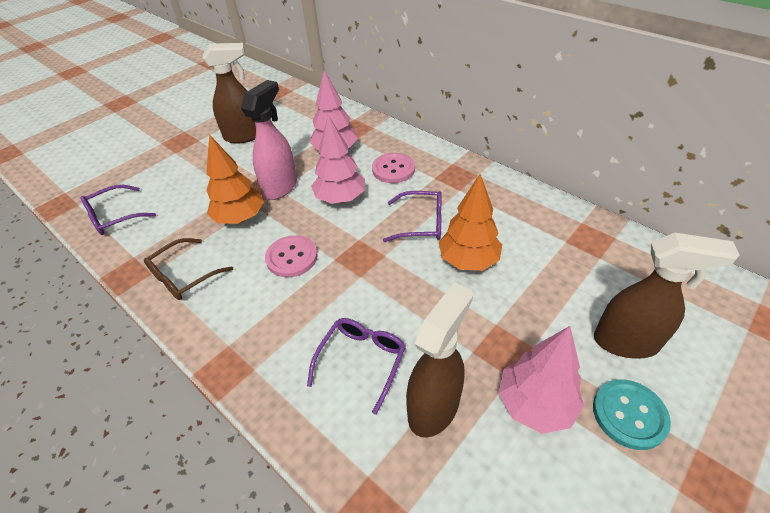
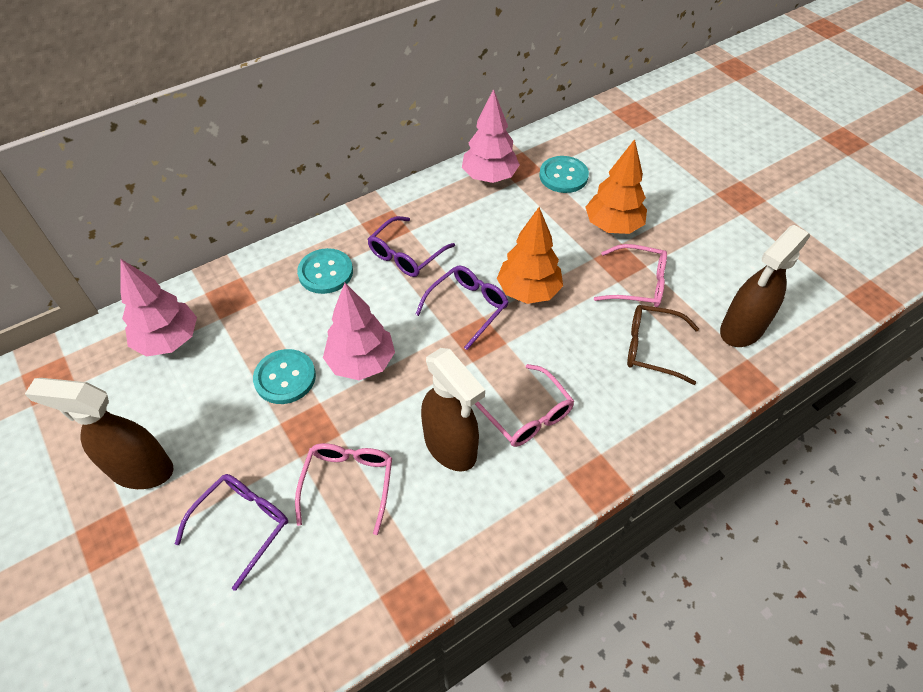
pink button: 2 -> 0
pink glasses: 0 -> 3
pink spray bottle: 1 -> 0
turquoise button: 1 -> 3

